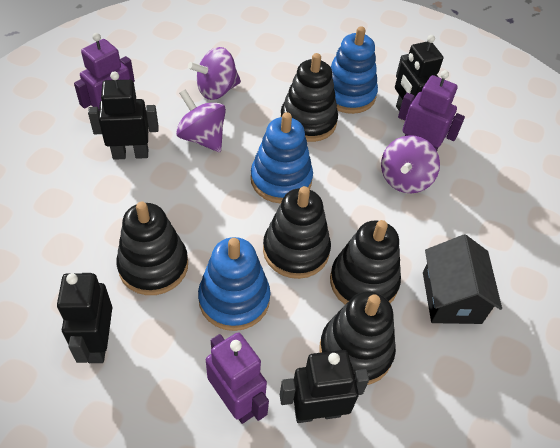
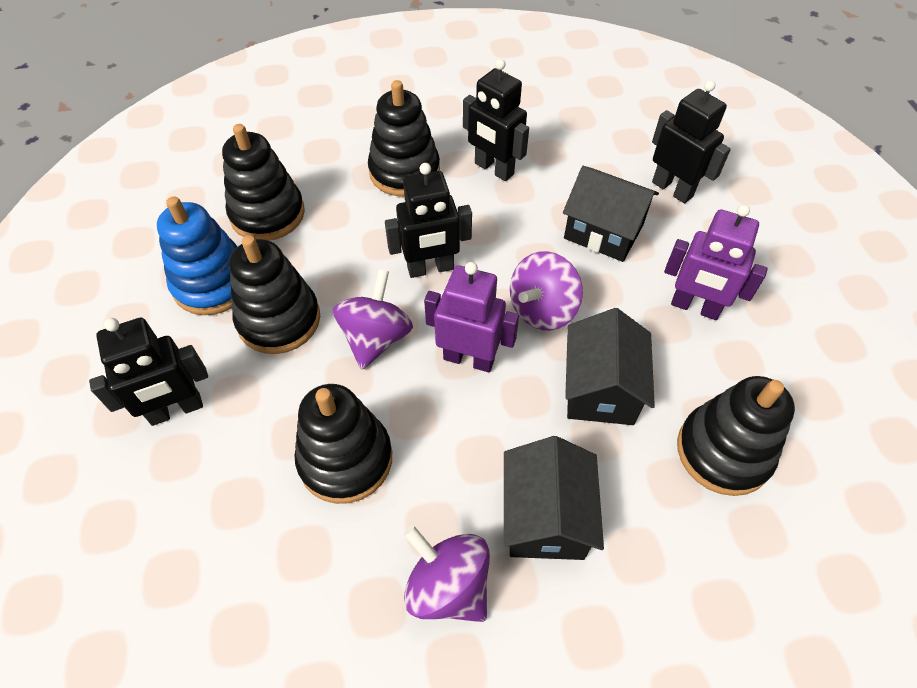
black house: 1 -> 3
blue stacking toy: 3 -> 1
purple robot: 3 -> 2

